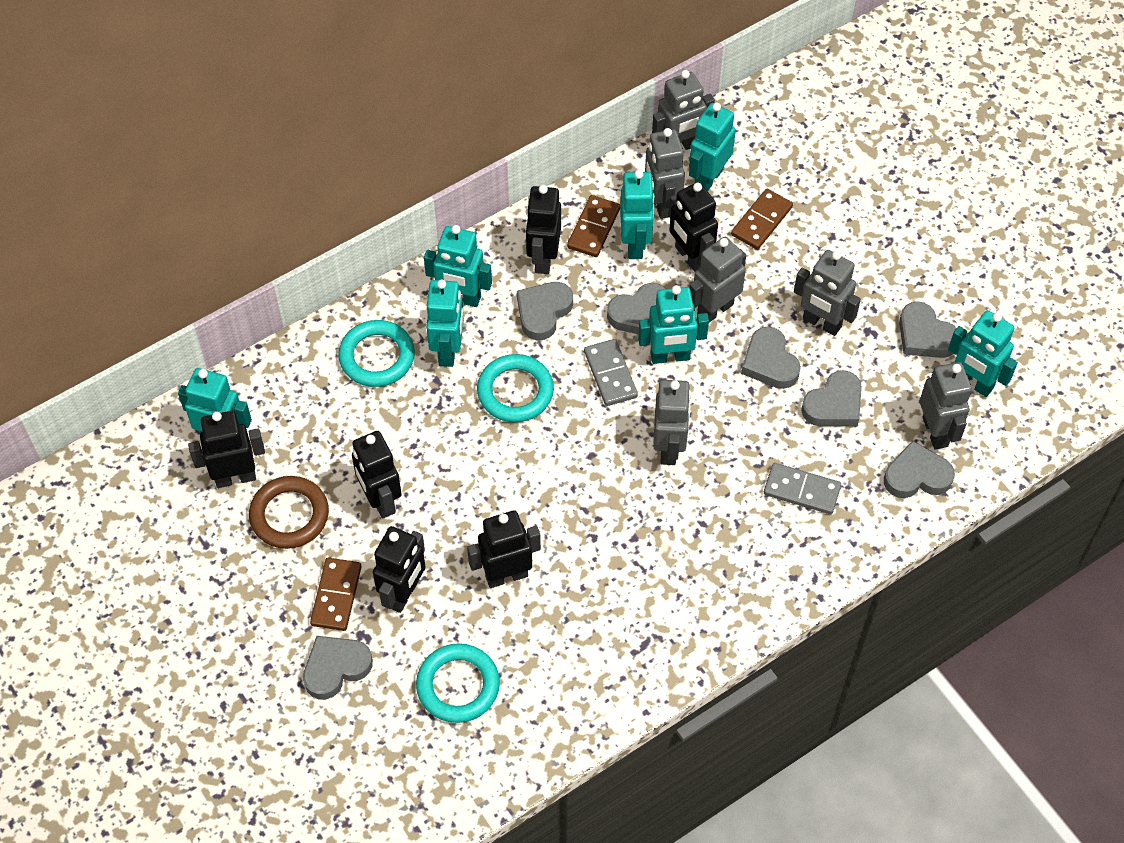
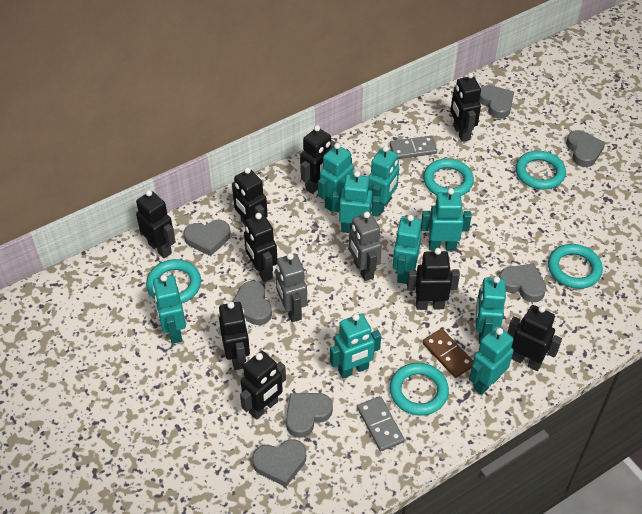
black robot: 6 -> 9
brown domino: 3 -> 1
brown ring: 1 -> 0
grey robot: 6 -> 2
turquoise ring: 3 -> 5
turquoise robot: 7 -> 9

